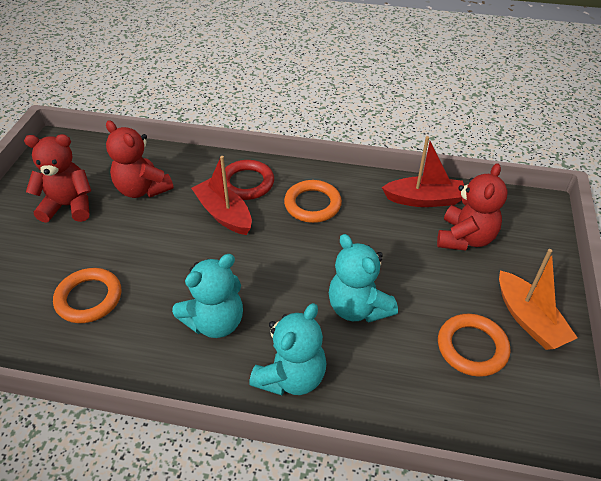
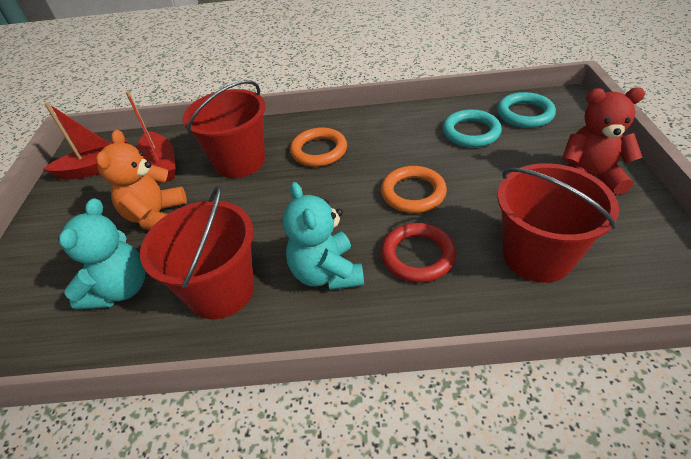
orange boat: 1 -> 0
orange ring: 3 -> 2
orange teddy bear: 0 -> 1
red bucket: 0 -> 3
red teddy bear: 3 -> 1
turquoise ring: 0 -> 2
turquoise teddy bear: 3 -> 2

